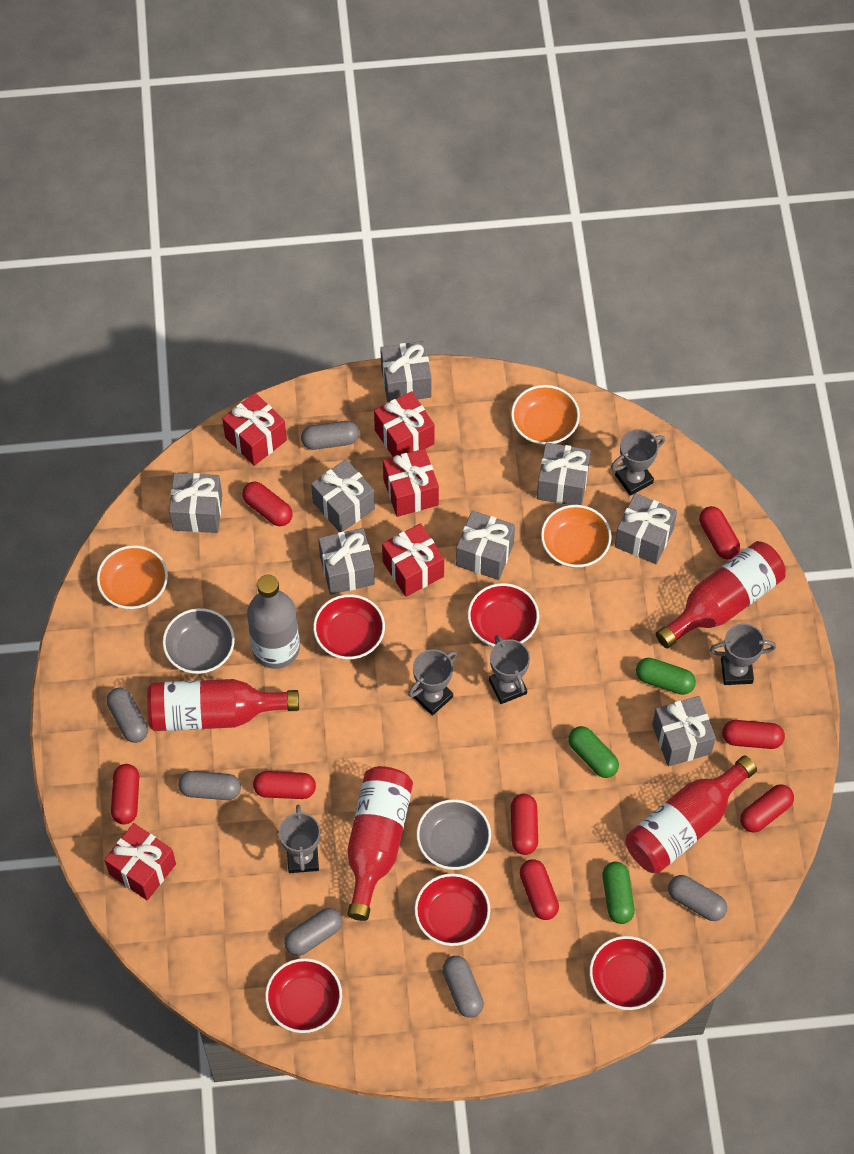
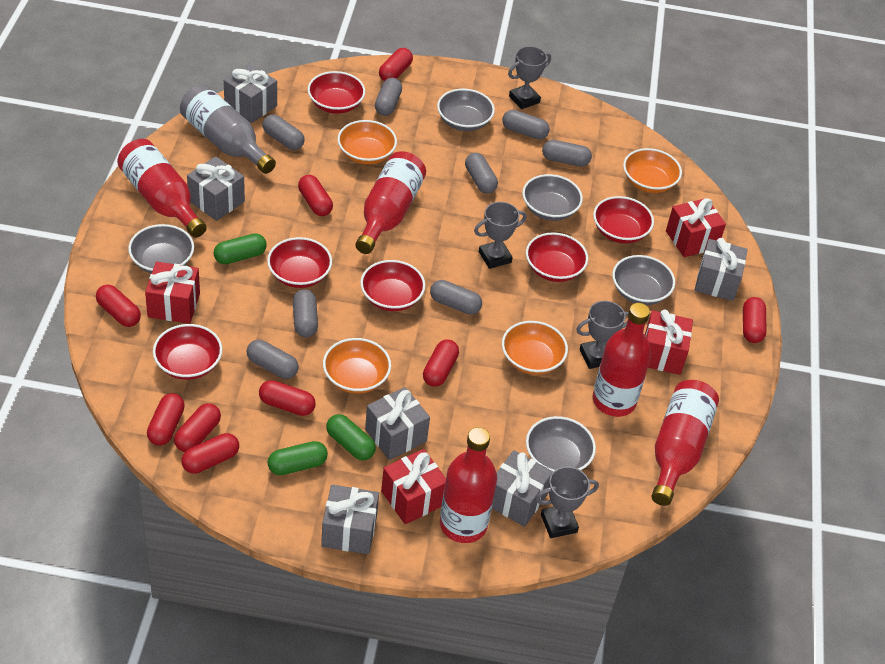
grey bowl: 2 -> 5
grey capsule: 6 -> 8
grey gift: 8 -> 6
grey trophy: 5 -> 4
orange bowl: 3 -> 4
red bottle: 4 -> 5
red bowl: 5 -> 6
red capsule: 8 -> 9
red gift: 5 -> 4

